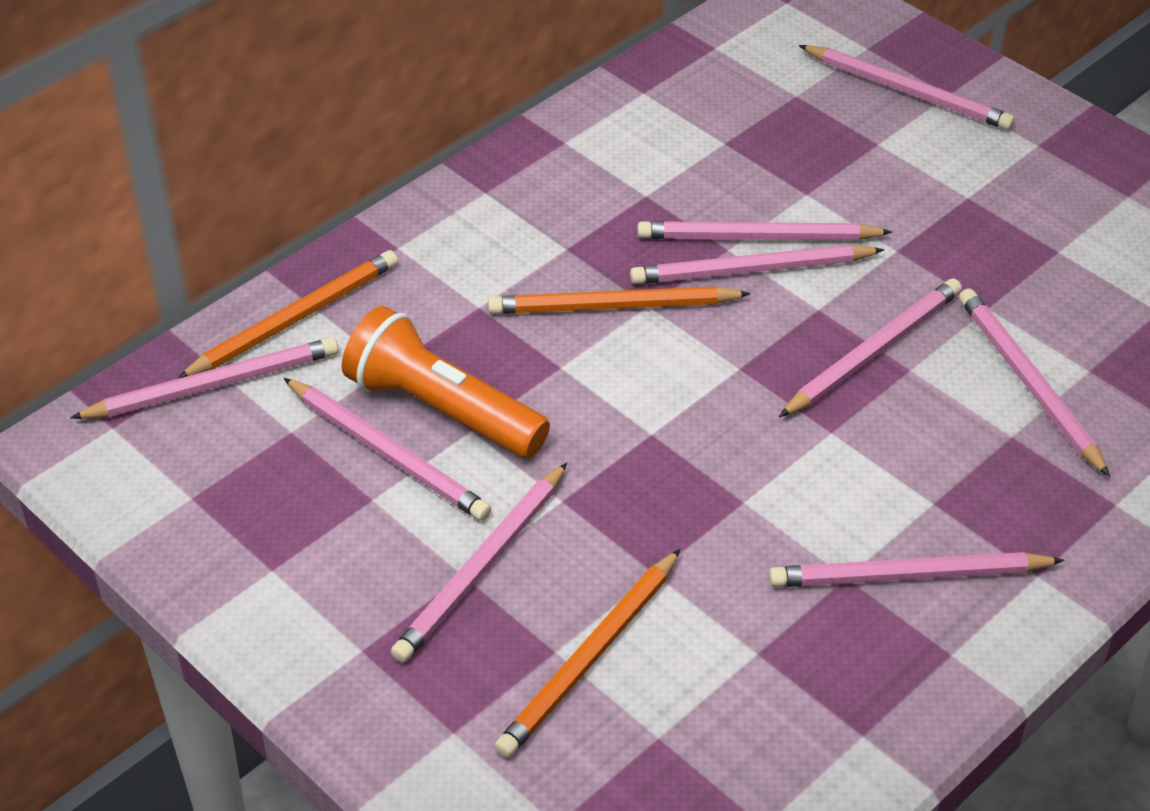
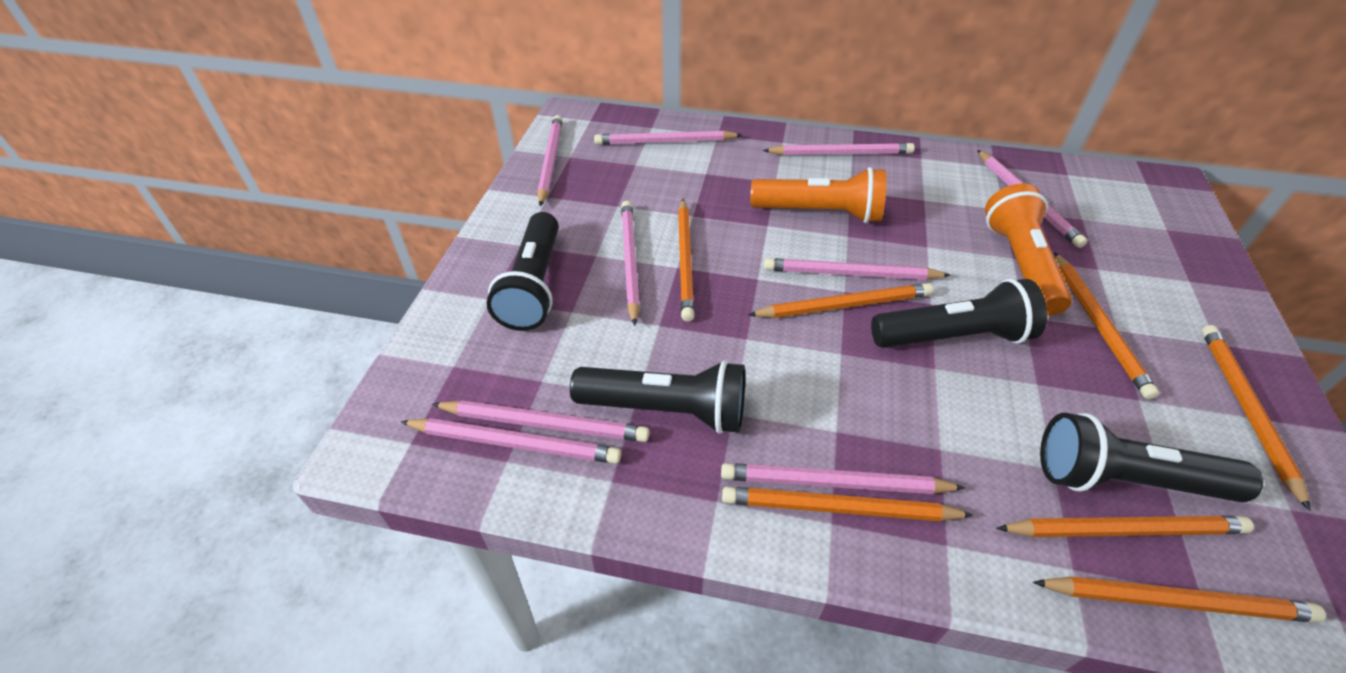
black flashlight: 0 -> 4
orange flashlight: 1 -> 2
orange pencil: 3 -> 7

